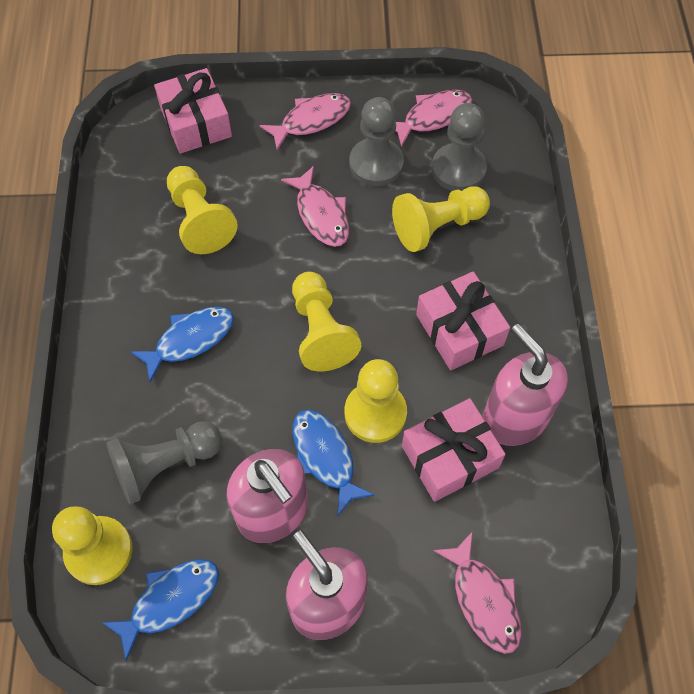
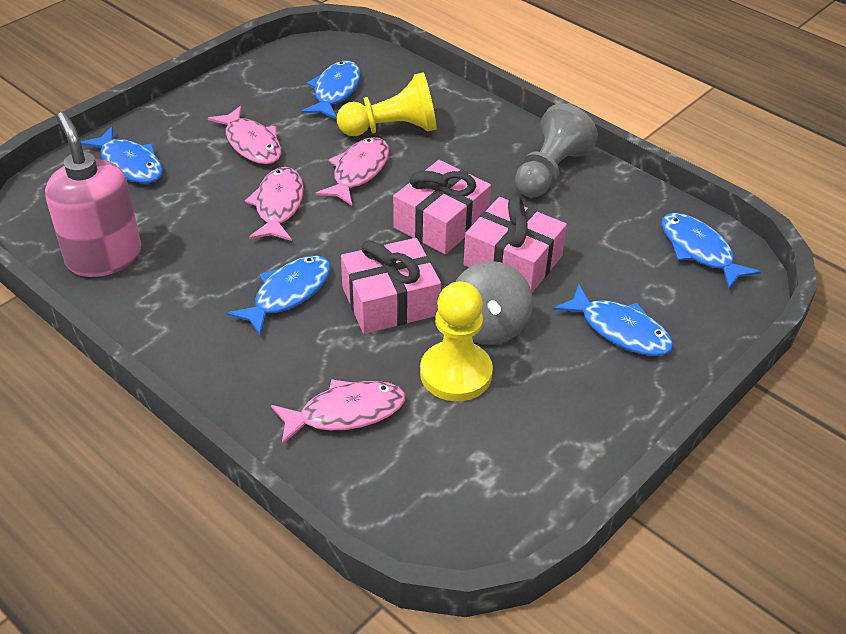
blue fish: 3 -> 5
grey pawn: 3 -> 1
grey spinning top: 0 -> 1
pink soap dispenser: 3 -> 1
yellow pawn: 5 -> 2

